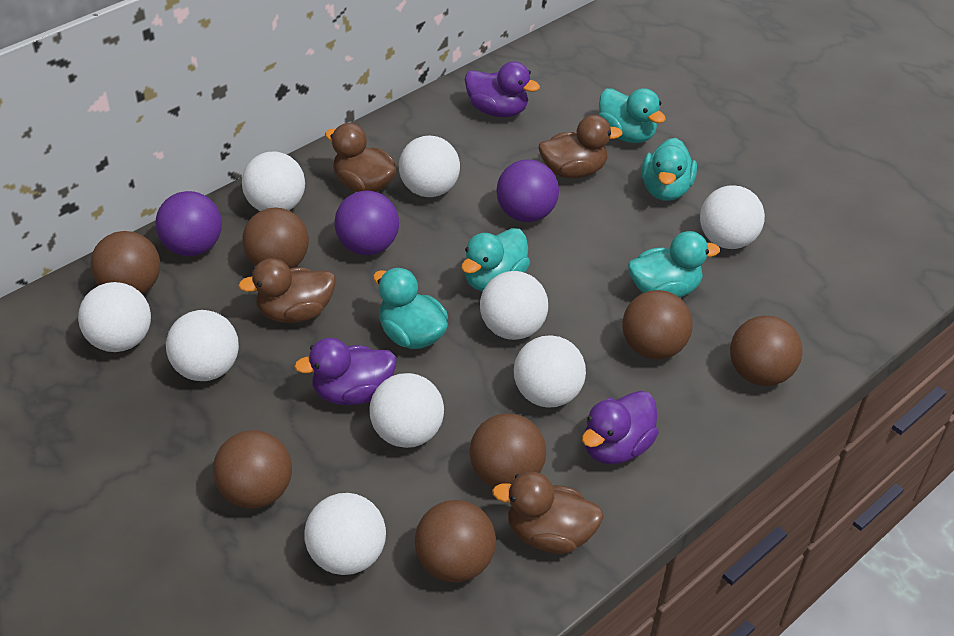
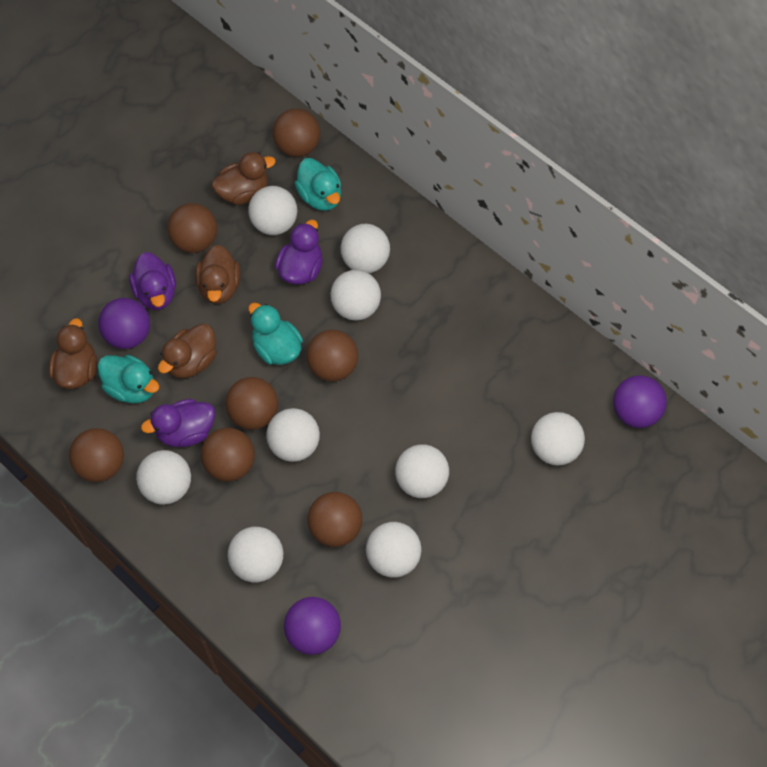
turquoise duck: 5 -> 3

